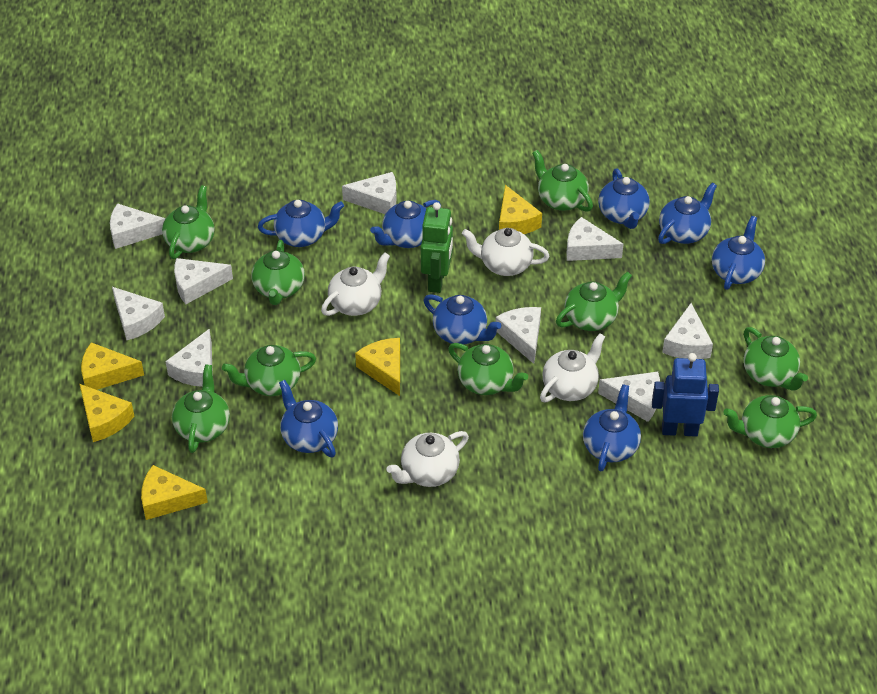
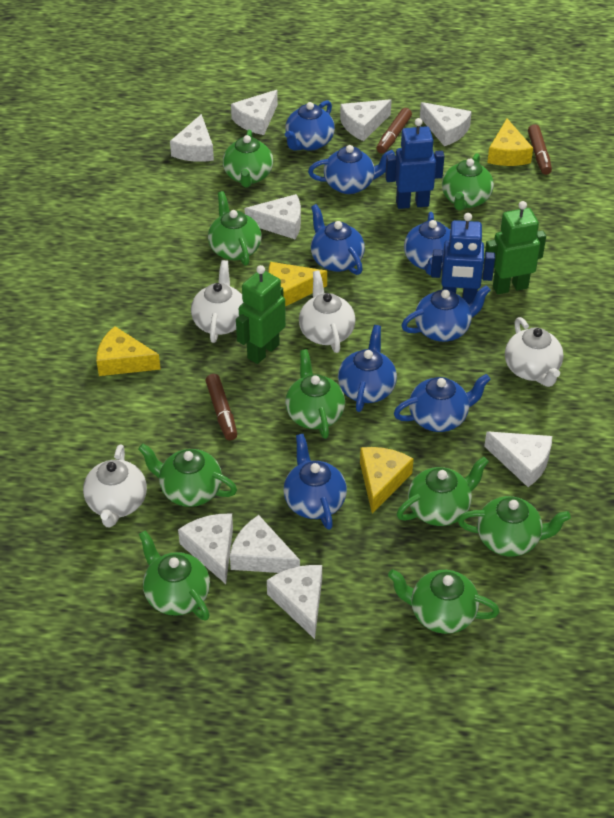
blue robot: 1 -> 2
brown marker: 0 -> 3
green robot: 1 -> 2
yellow cheese: 5 -> 4

